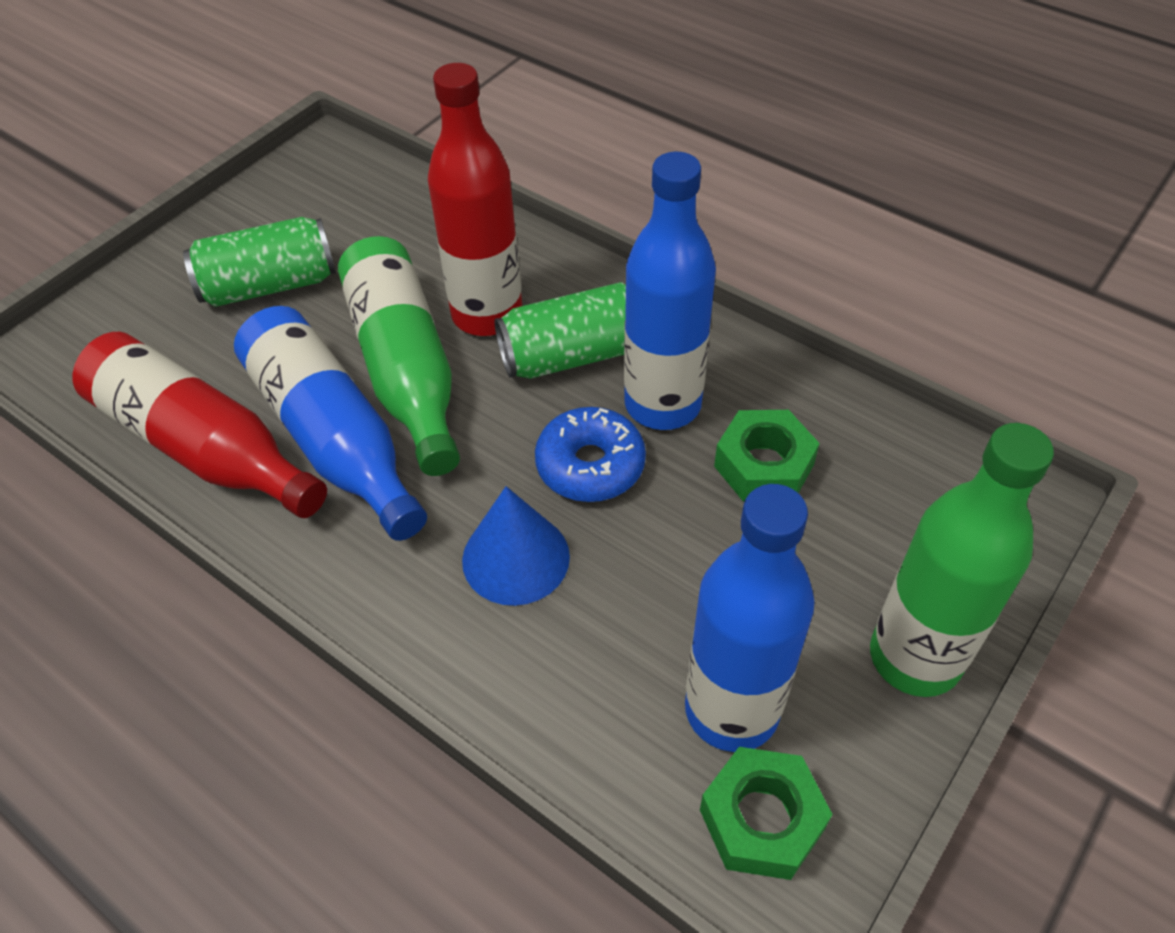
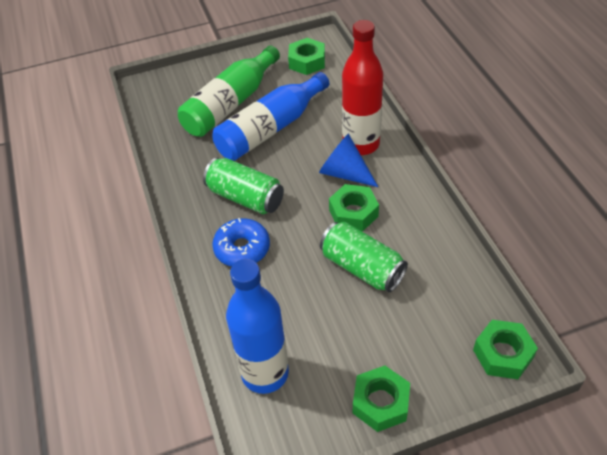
blue bottle: 3 -> 2
green bottle: 2 -> 1
green nut: 2 -> 4
red bottle: 2 -> 1

